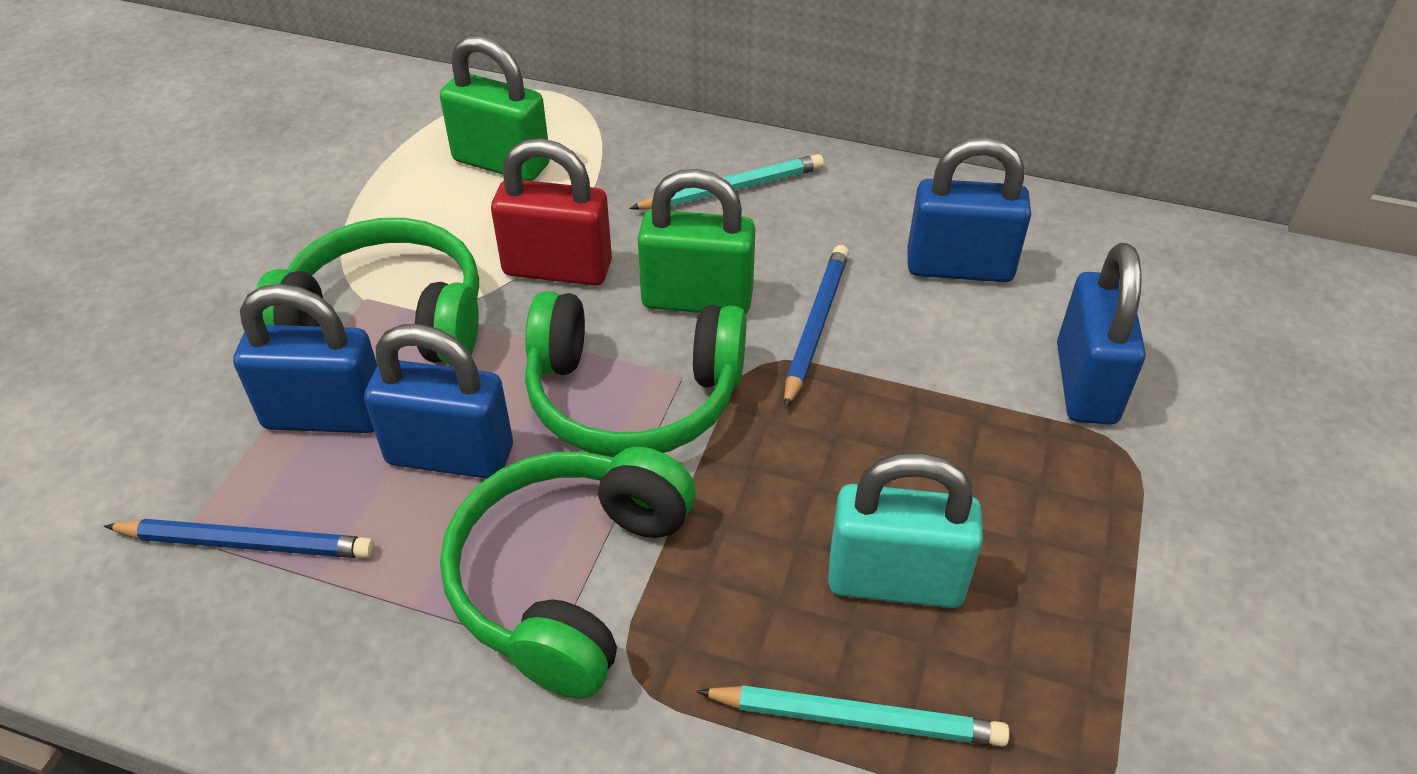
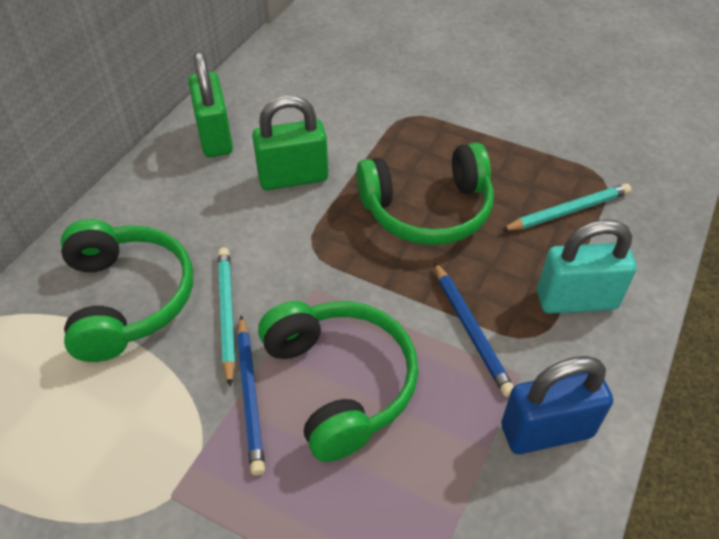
blue padlock: 4 -> 1
red padlock: 1 -> 0

